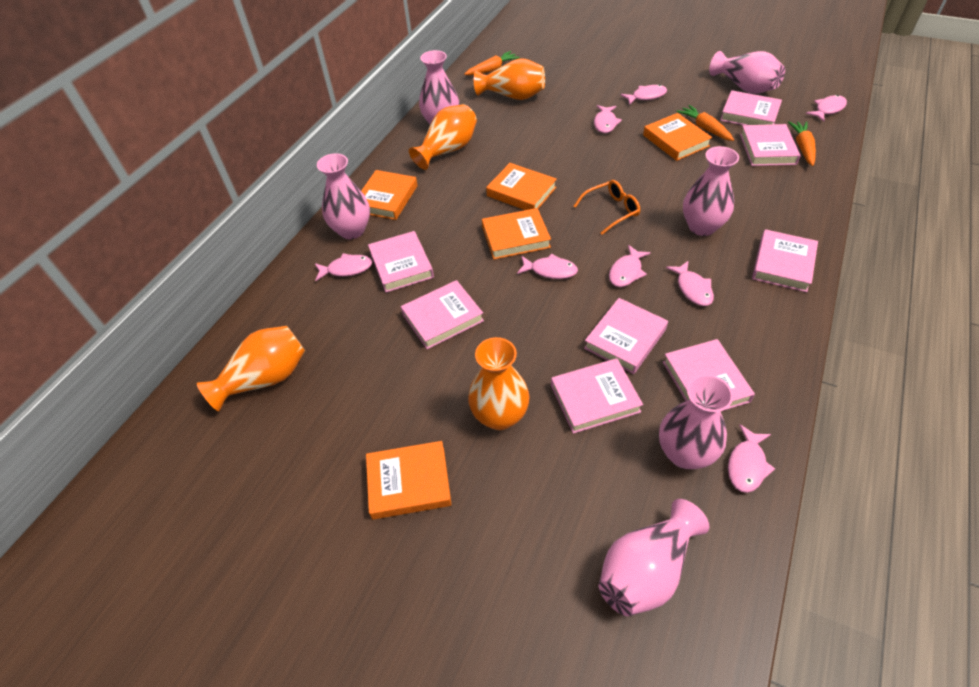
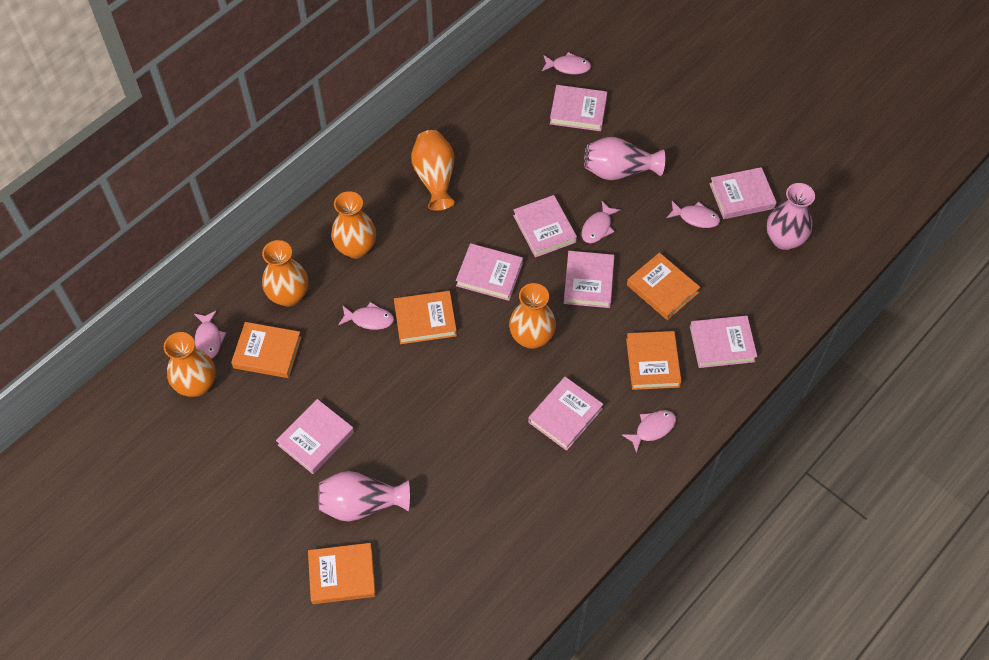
orange carrot: 3 -> 0
orange glasses: 1 -> 0
orange vase: 4 -> 5
pink fish: 8 -> 6
pink vase: 6 -> 3

